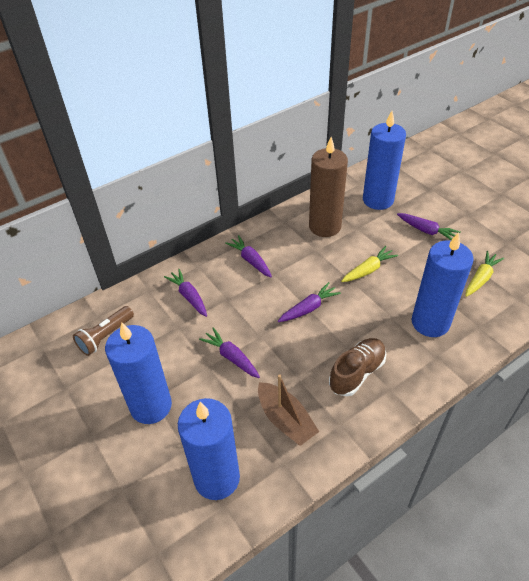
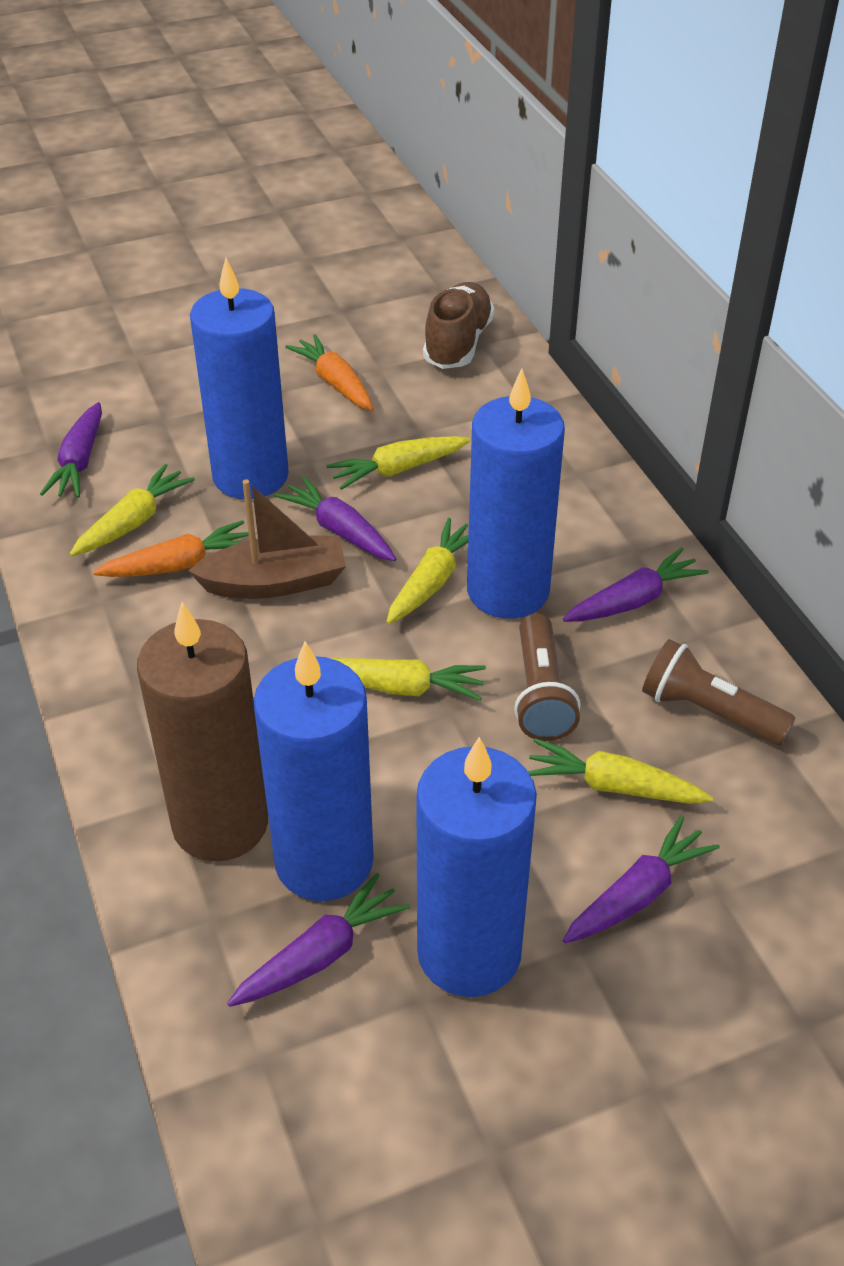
brown flashlight: 1 -> 2
orange carrot: 0 -> 2
yellow carrot: 2 -> 5

